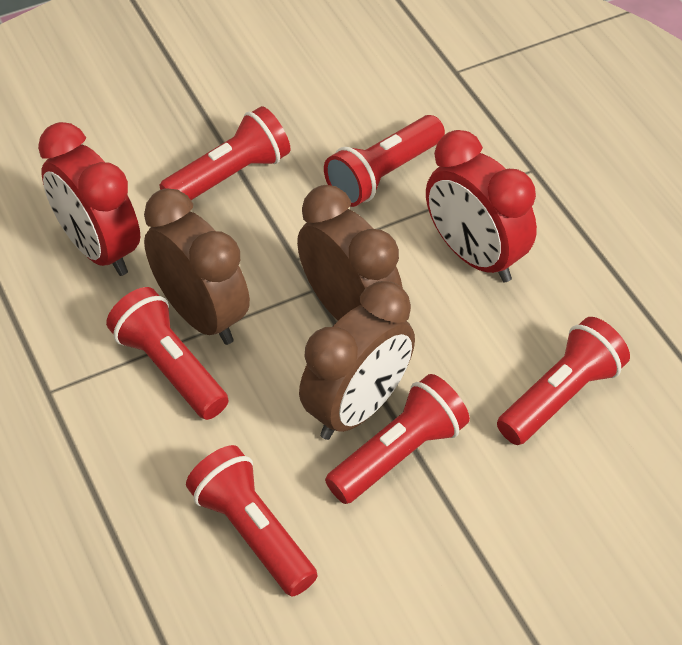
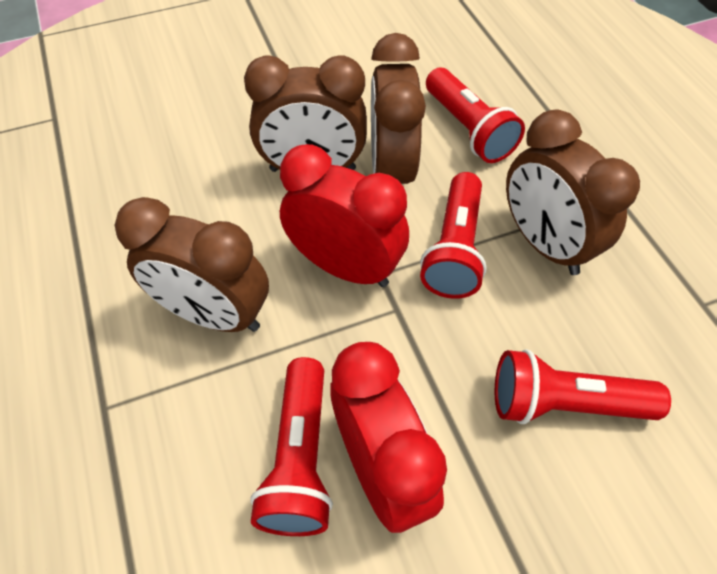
brown clock: 3 -> 4
red flashlight: 6 -> 4

